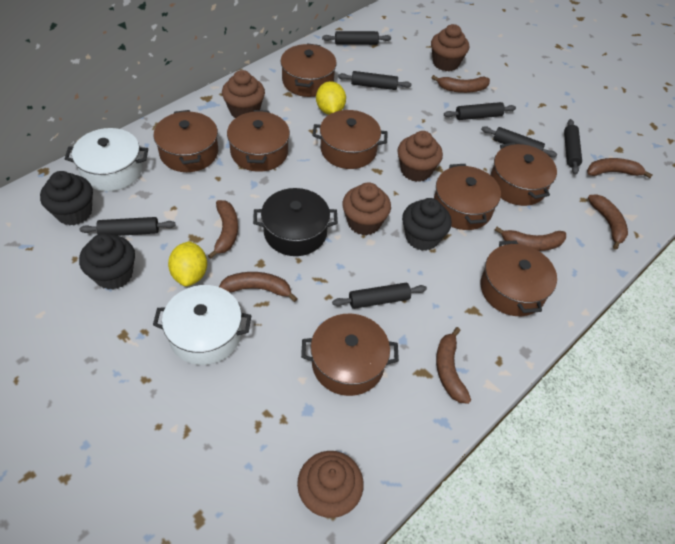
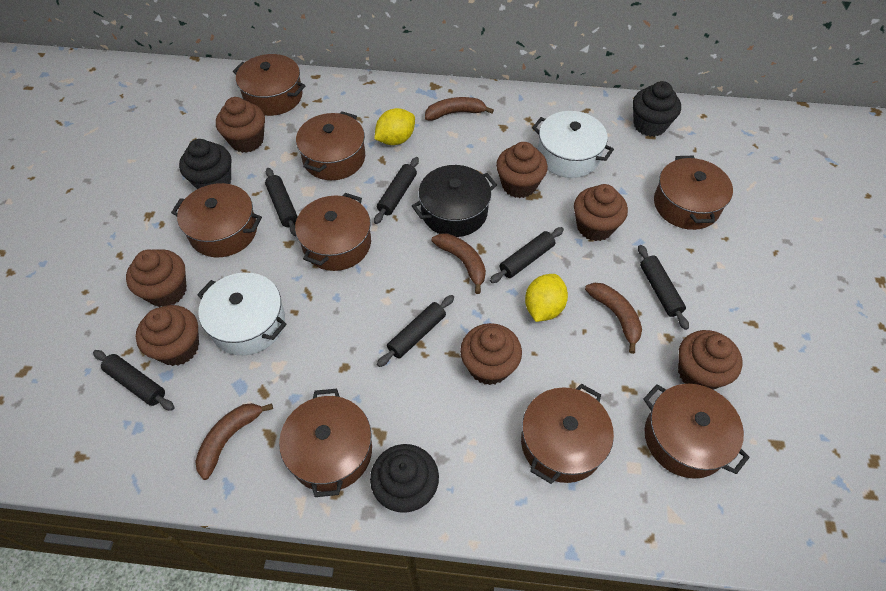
black rolling pin: 7 -> 6
brown banana: 7 -> 4
brown cupcake: 5 -> 7

